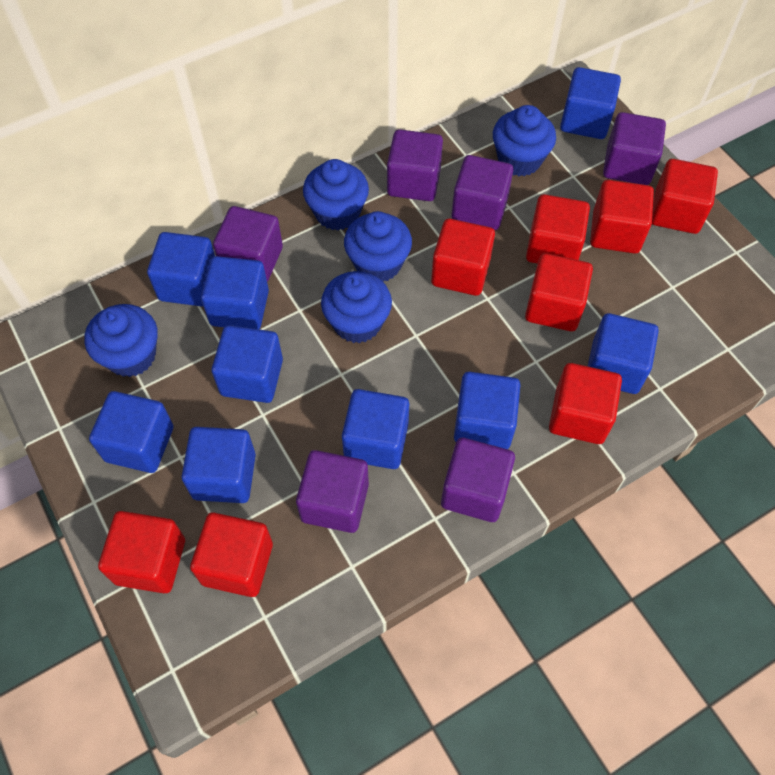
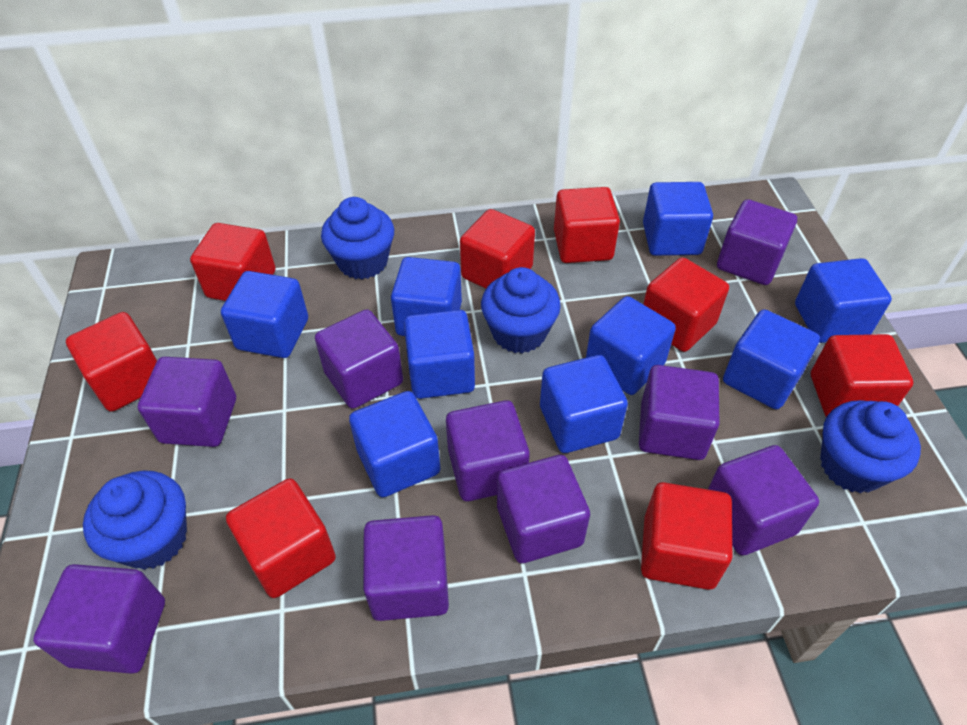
blue cupcake: 5 -> 4
purple cube: 6 -> 9

